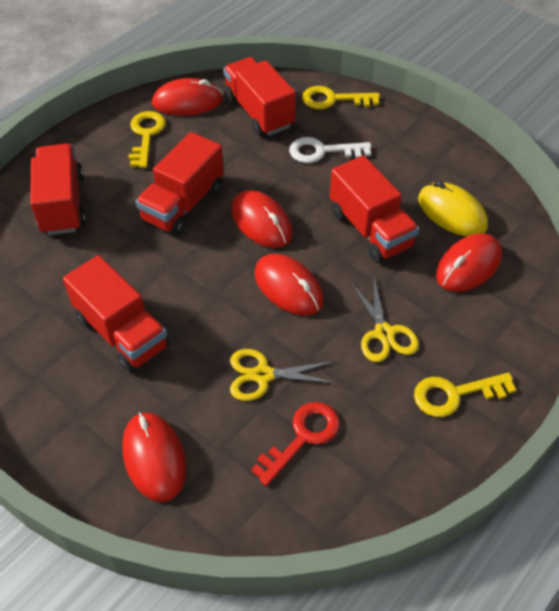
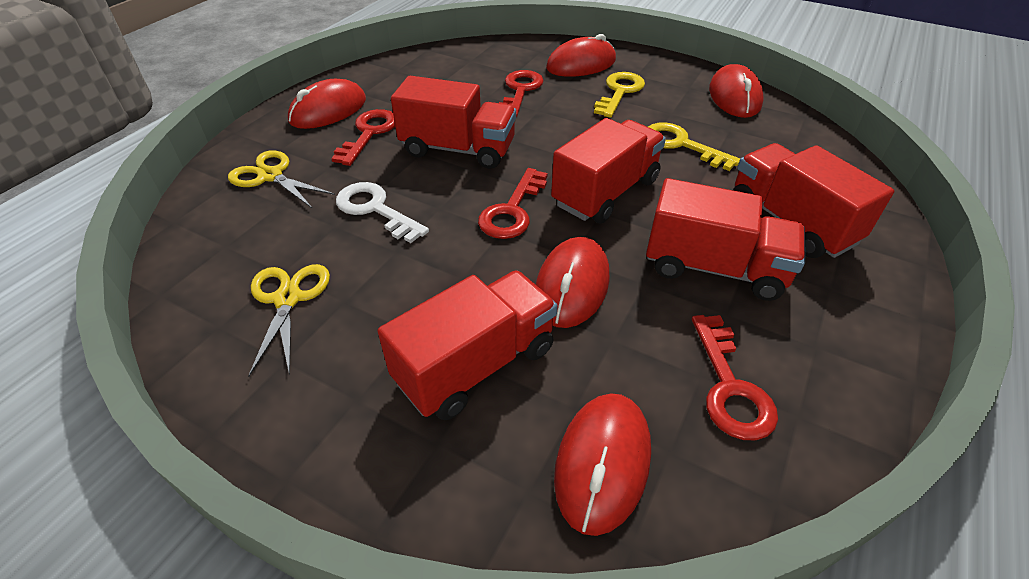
red key: 1 -> 4
yellow key: 3 -> 2
yellow mouse: 1 -> 0

